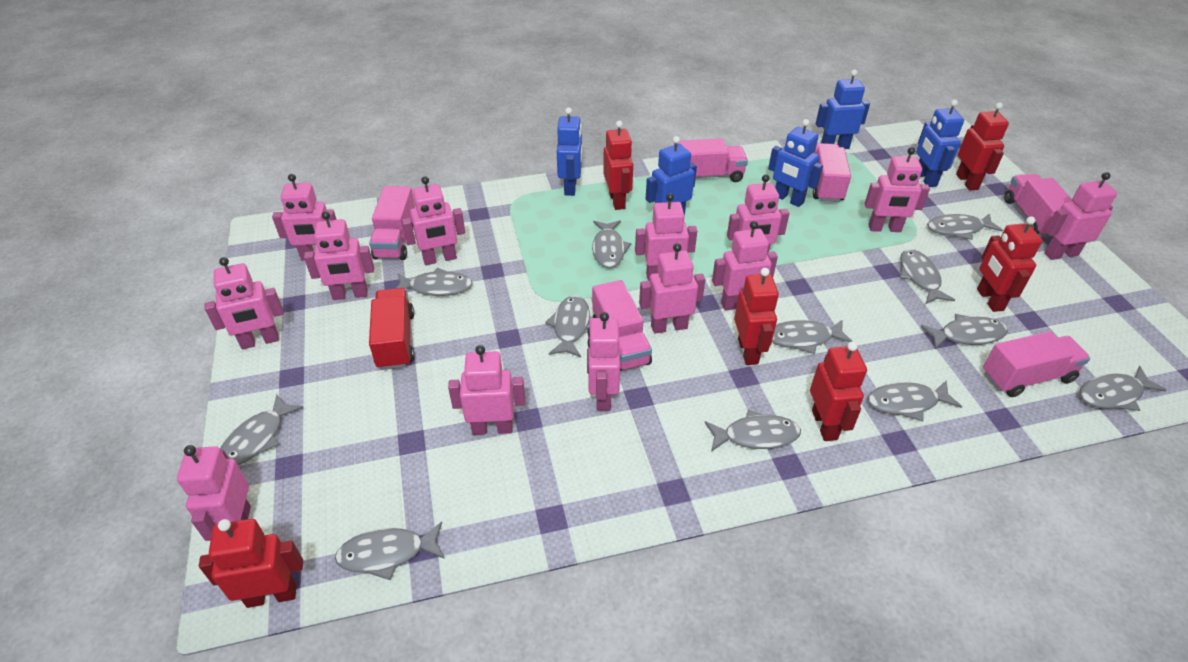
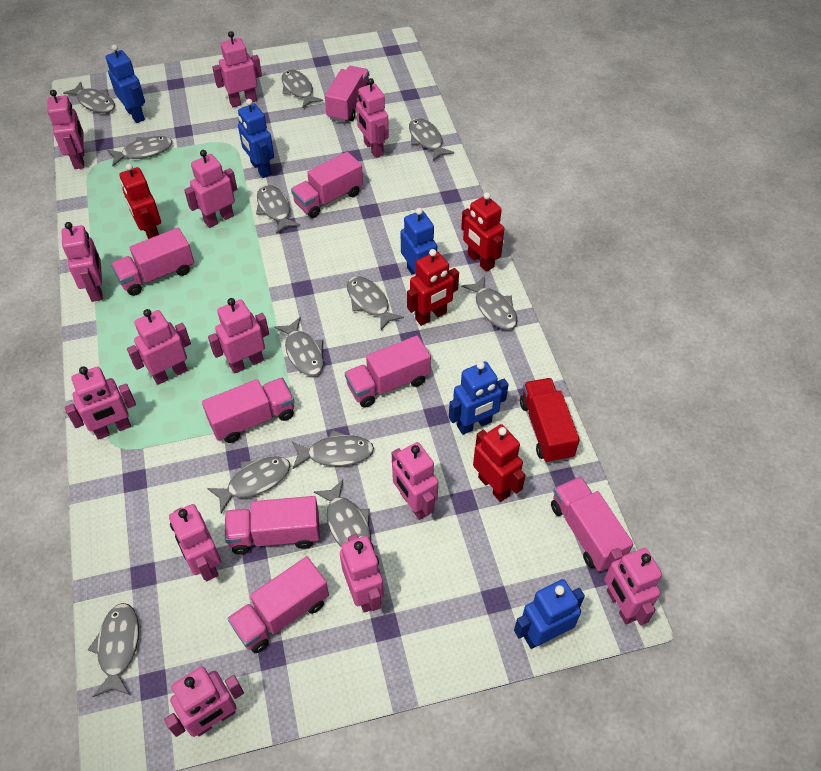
pink truck: 6 -> 8
red robot: 6 -> 4

